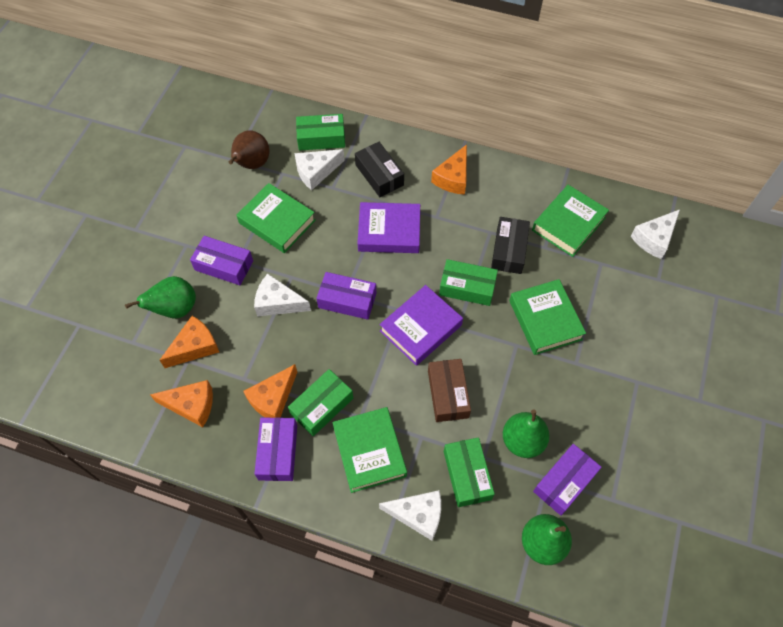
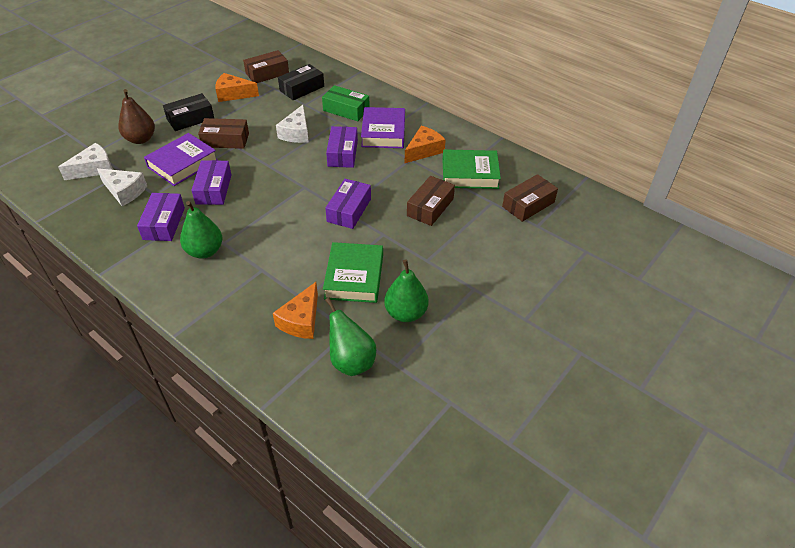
brown box: 1 -> 4
green book: 4 -> 2
green box: 4 -> 1
orange cheese: 4 -> 3
white cheese: 4 -> 3

